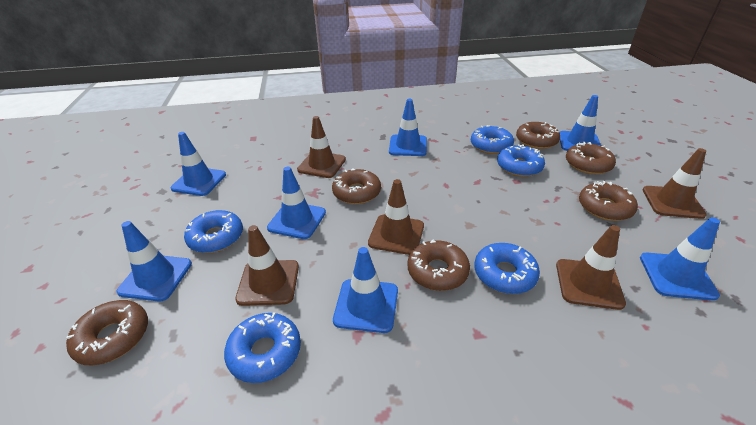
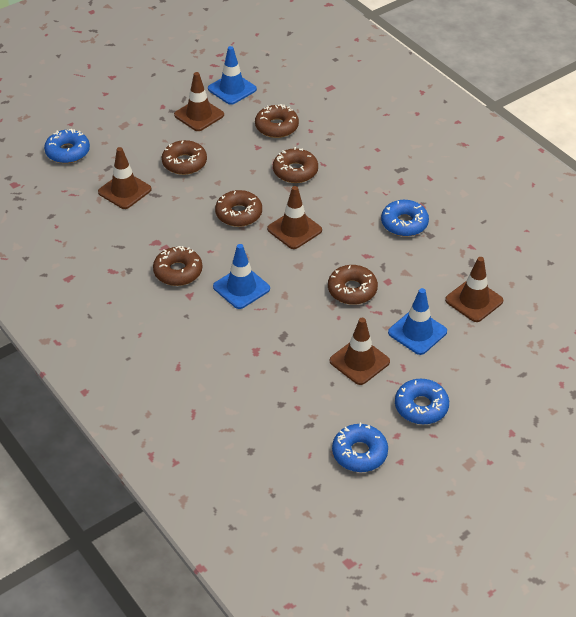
blue donut: 5 -> 4
blue traffic cone: 7 -> 3

